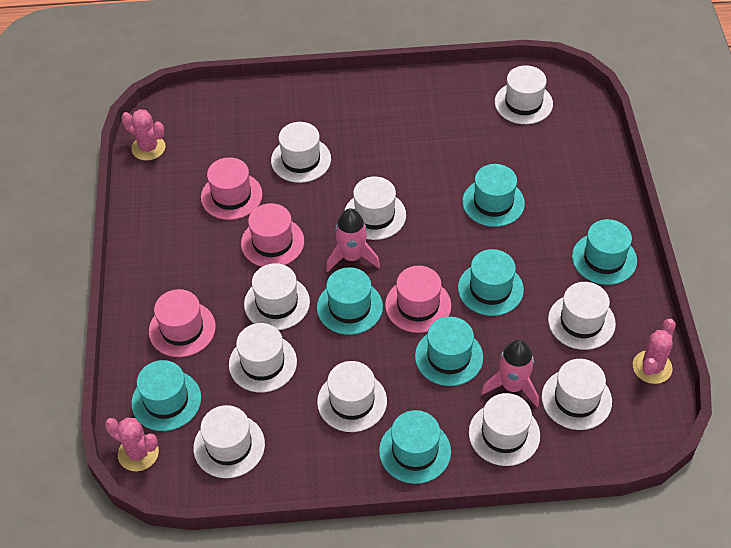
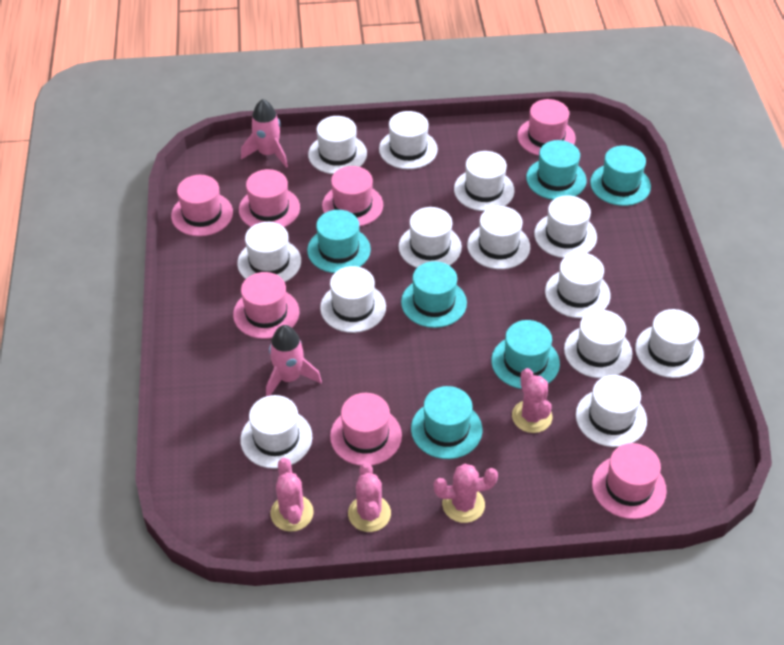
pink cactus: 3 -> 4
pink hat: 4 -> 7
turquoise hat: 7 -> 6
white hat: 10 -> 13

